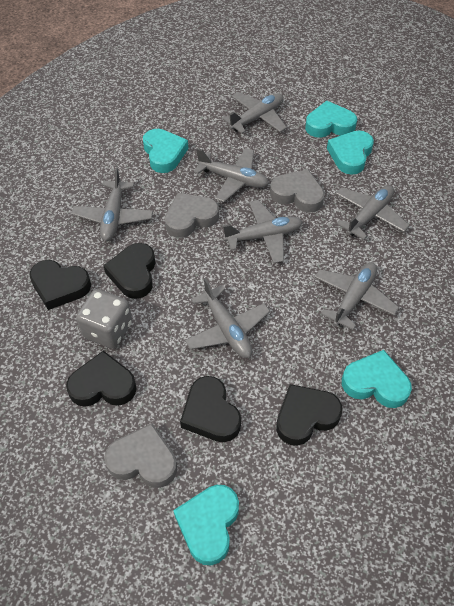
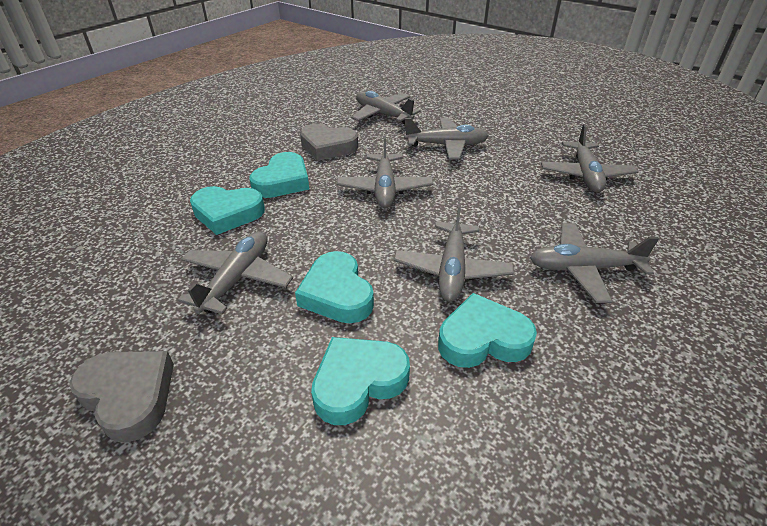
black heart: 5 -> 0
grey dice: 1 -> 0
grey heart: 3 -> 2

